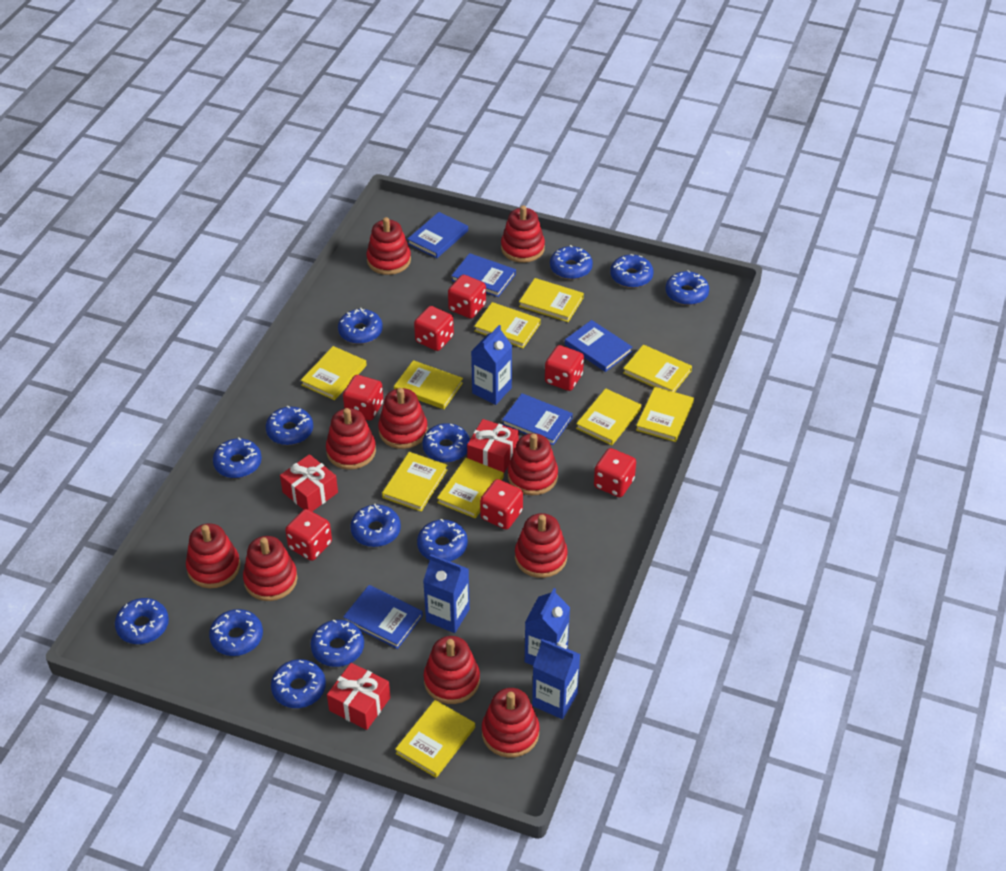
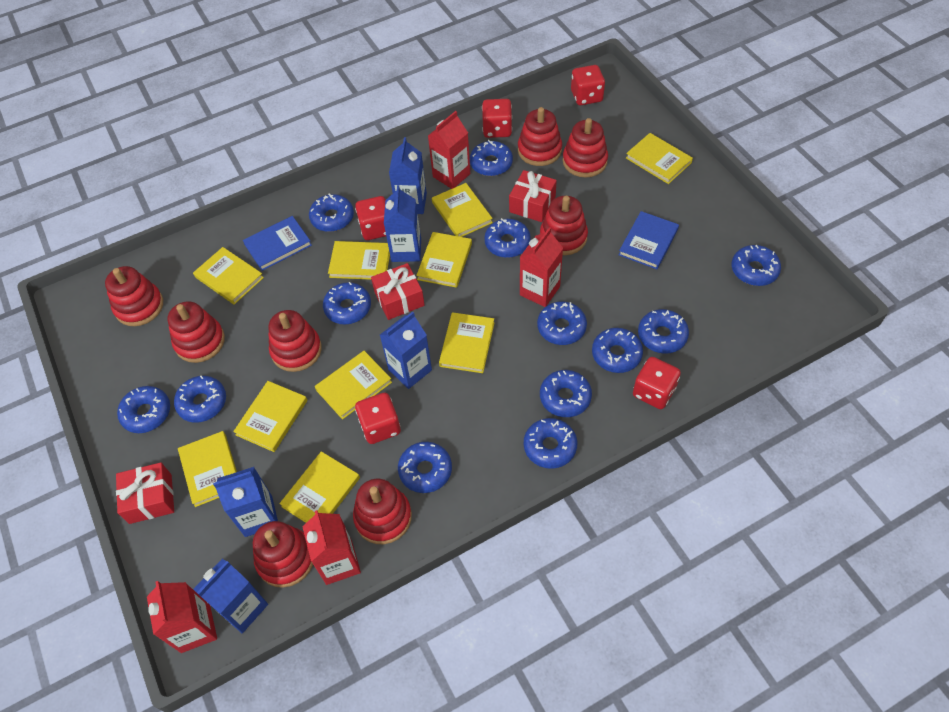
blue book: 5 -> 2
blue carton: 4 -> 5
red carton: 0 -> 4
red dice: 7 -> 5
red stacking toy: 10 -> 8

